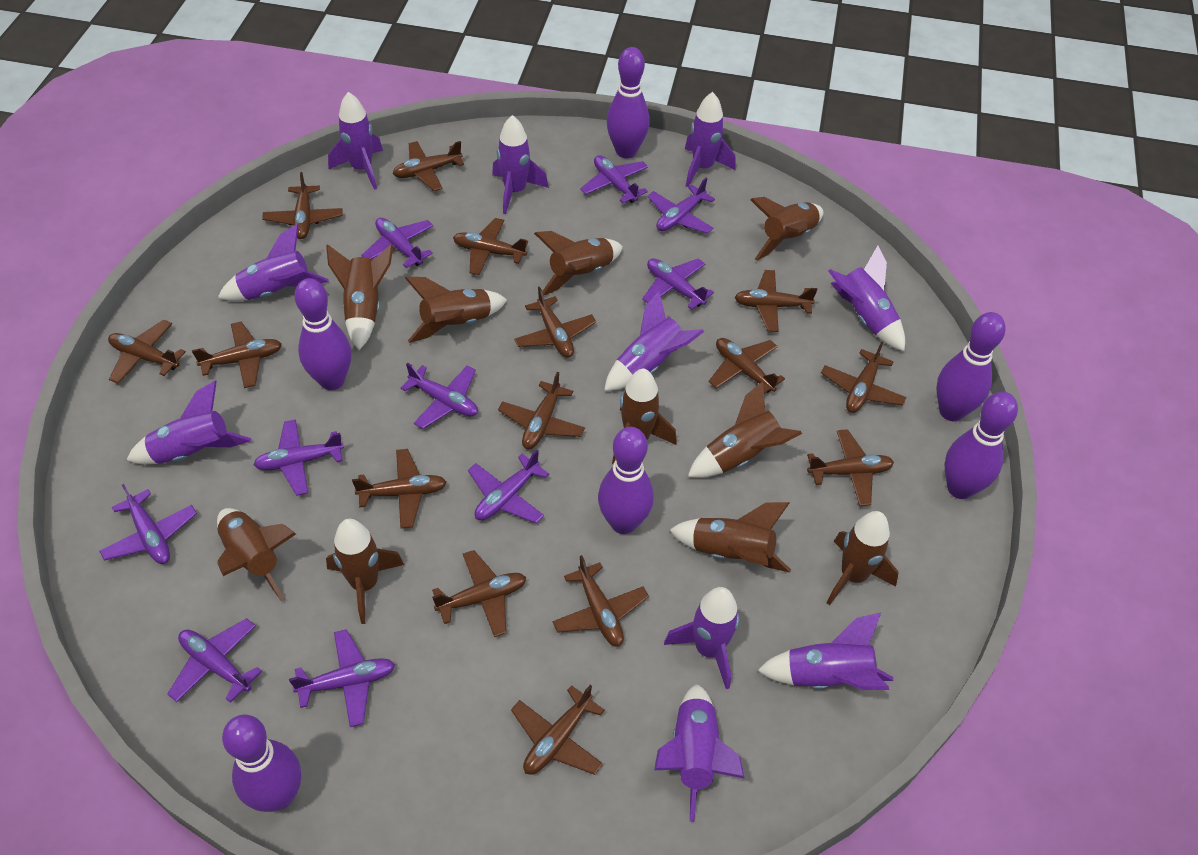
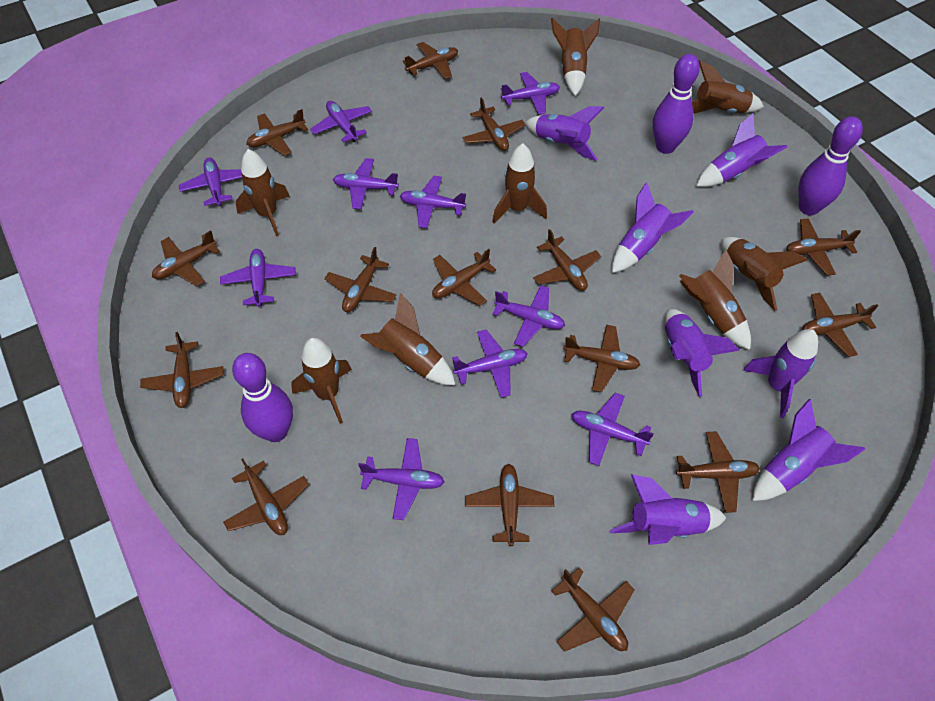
brown rocket: 10 -> 8
purple bowling pin: 6 -> 3
purple rocket: 10 -> 7

